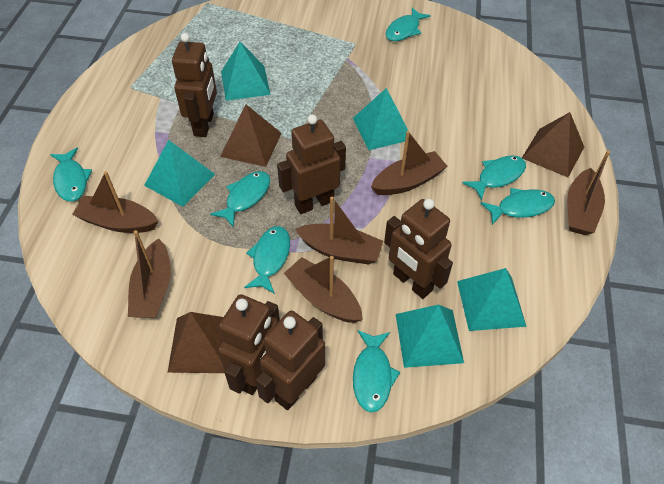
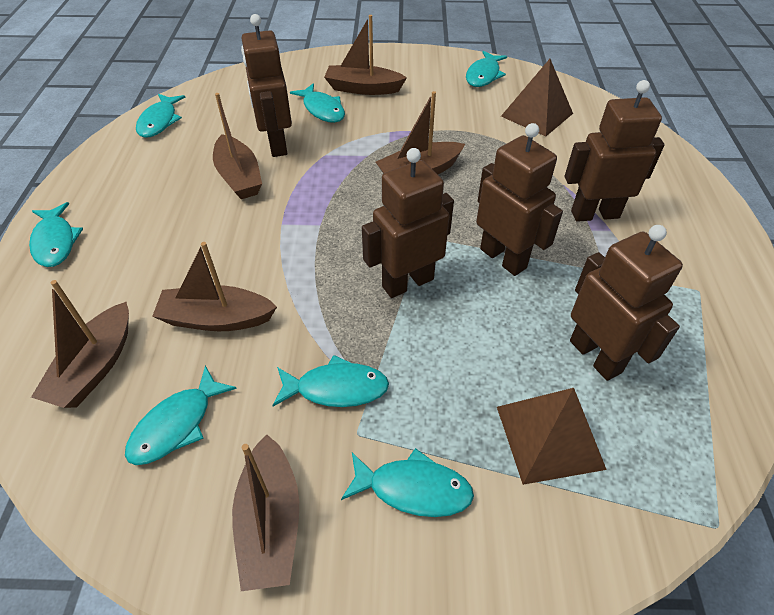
brown pyramid: 3 -> 2
turquoise pyramid: 5 -> 0

